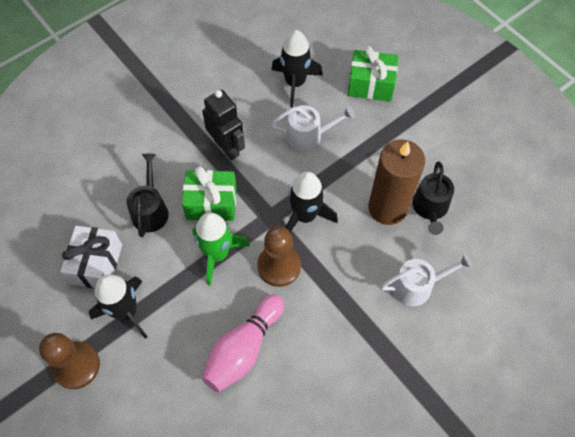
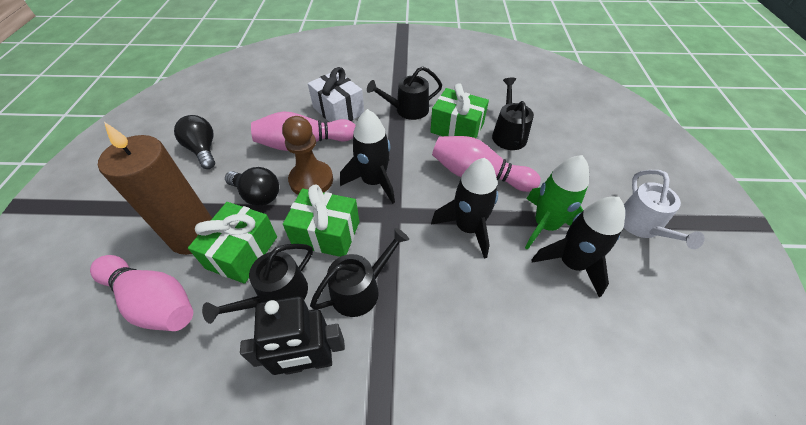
black light bulb: 0 -> 2
black watering can: 2 -> 4
brown pawn: 2 -> 1
green gift: 2 -> 3
pink bowling pin: 1 -> 3
white watering can: 2 -> 1

